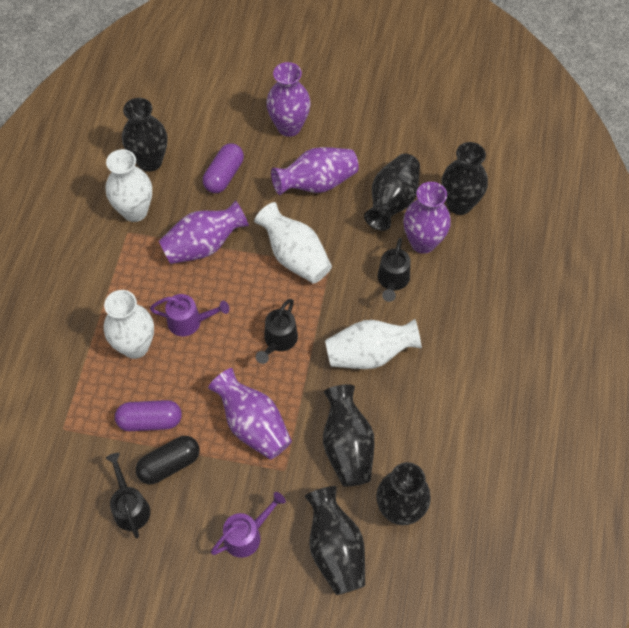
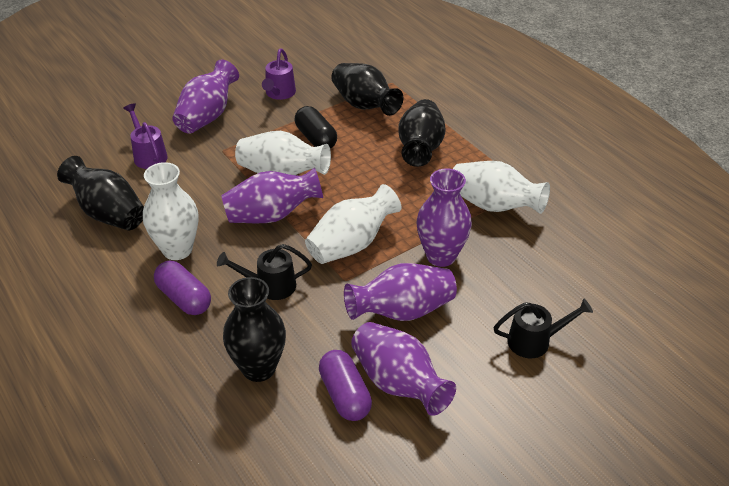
black vase: 6 -> 4
black watering can: 3 -> 2

